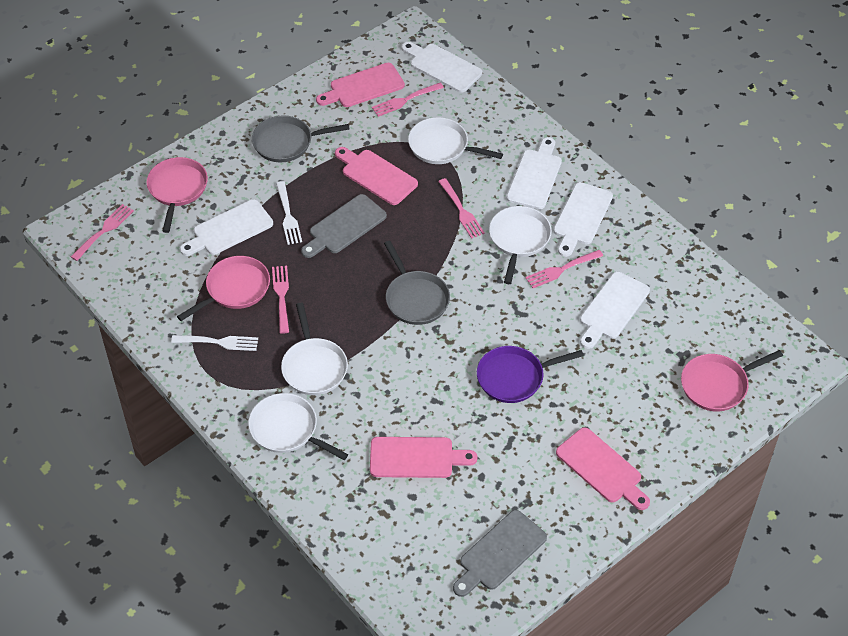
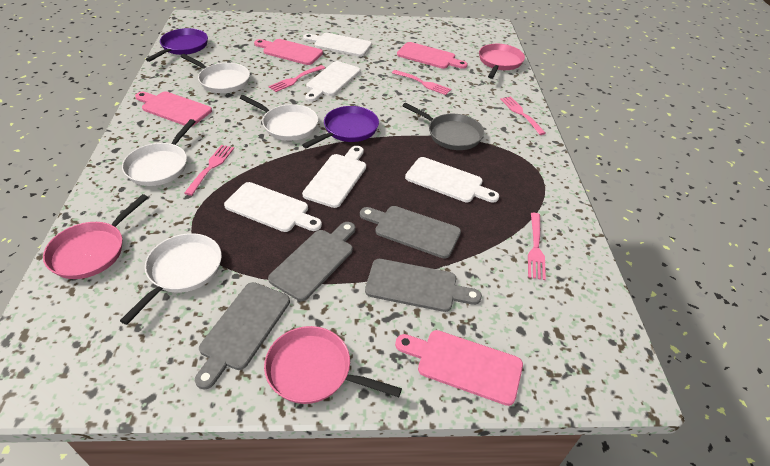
grey cutting board: 2 -> 4
grey pan: 2 -> 1
purple pan: 1 -> 2
white fork: 2 -> 0

